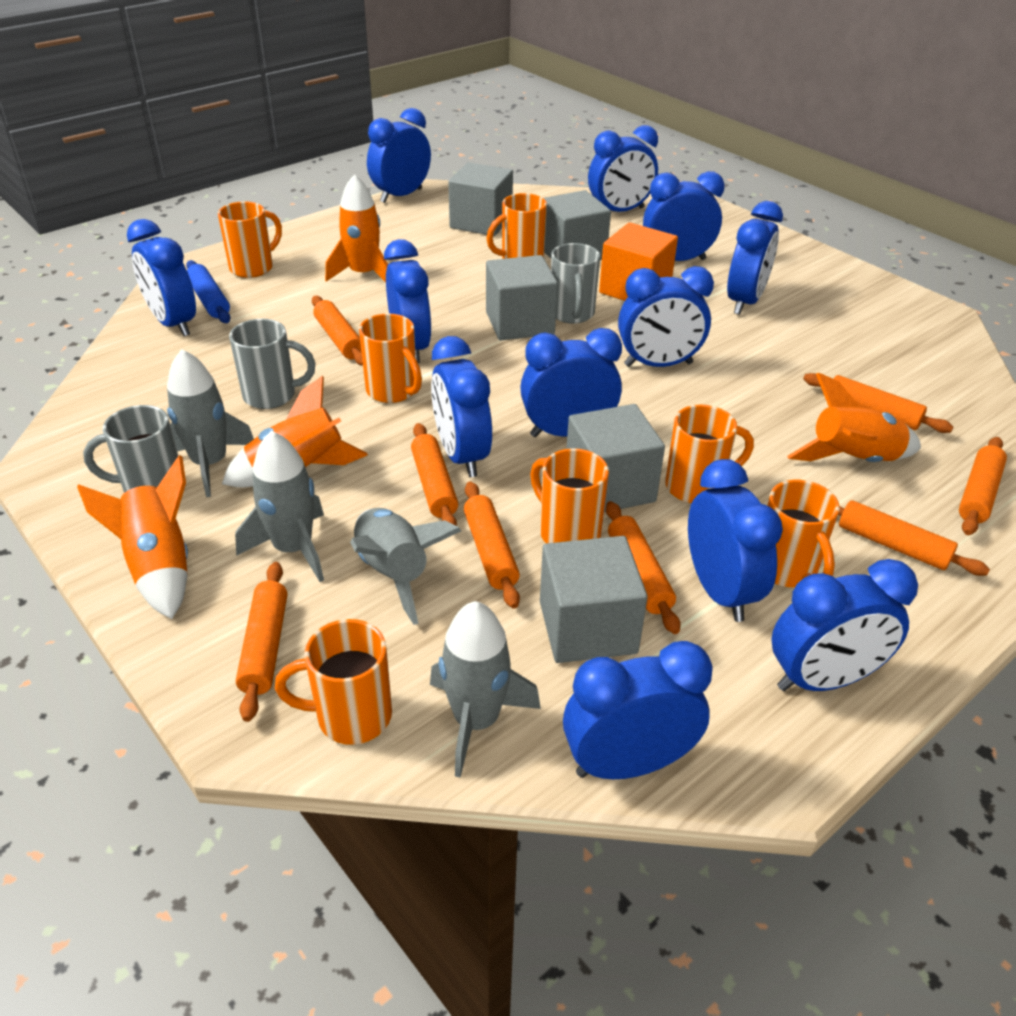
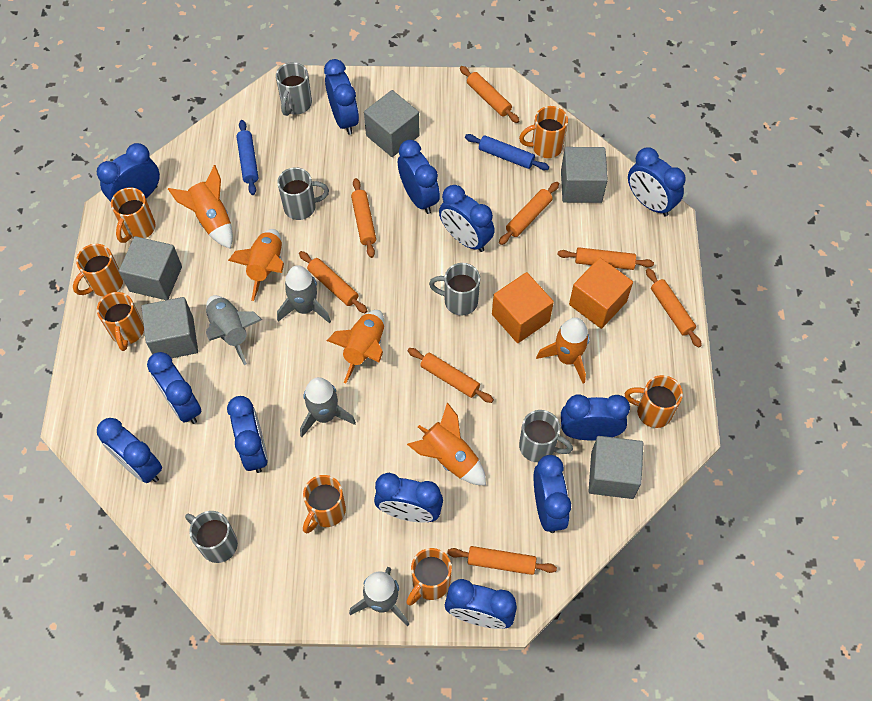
blue rolling pin: 1 -> 2
grey mug: 3 -> 5
orange cube: 1 -> 2
orange rocket: 4 -> 5

